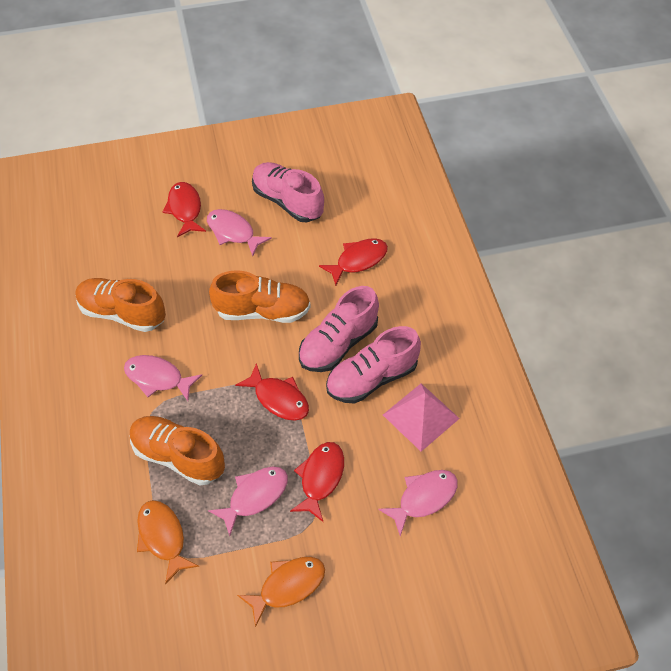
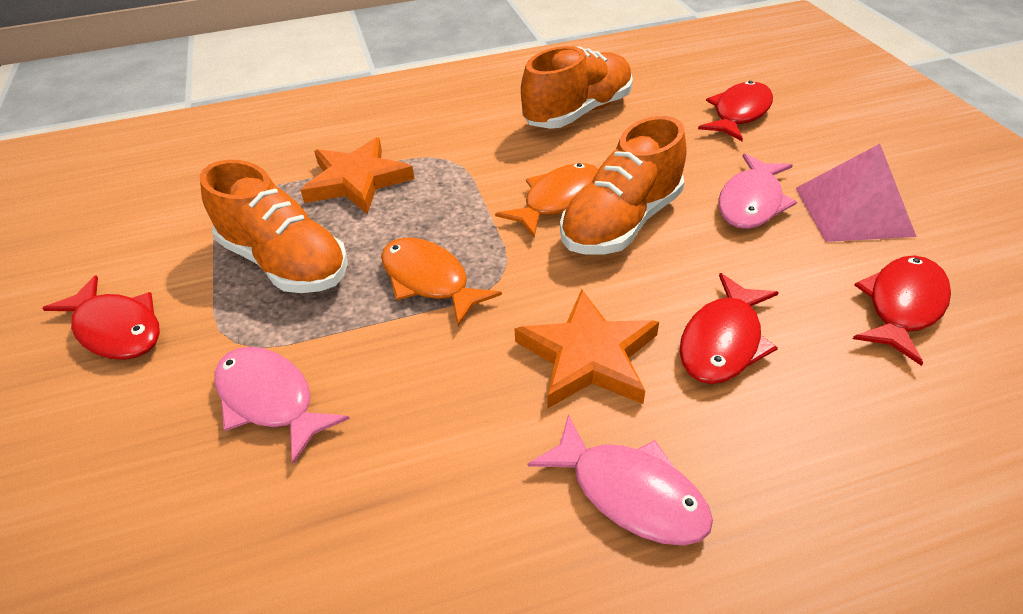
orange star: 0 -> 2
pink fish: 4 -> 3
pink shoe: 3 -> 0

